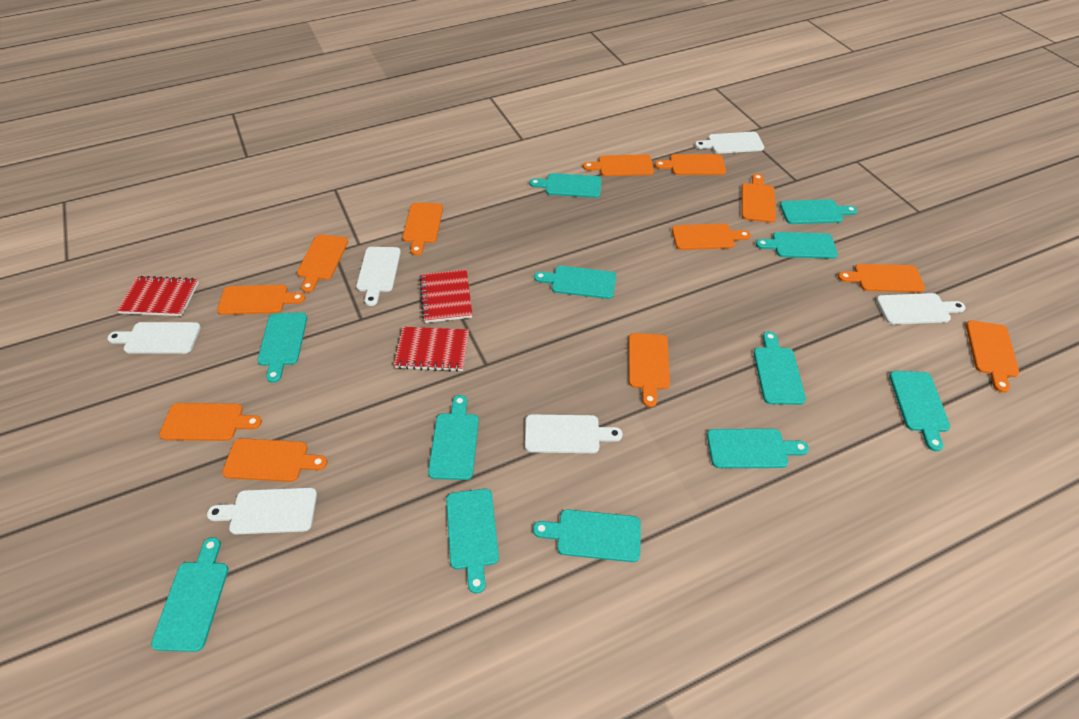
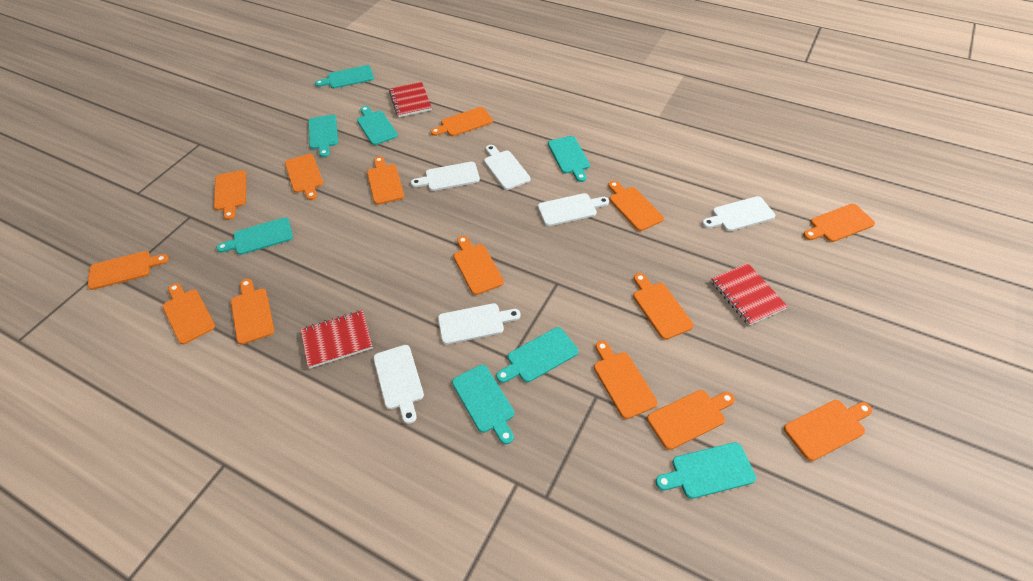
orange cutting board: 12 -> 14
turquoise cutting board: 12 -> 8

